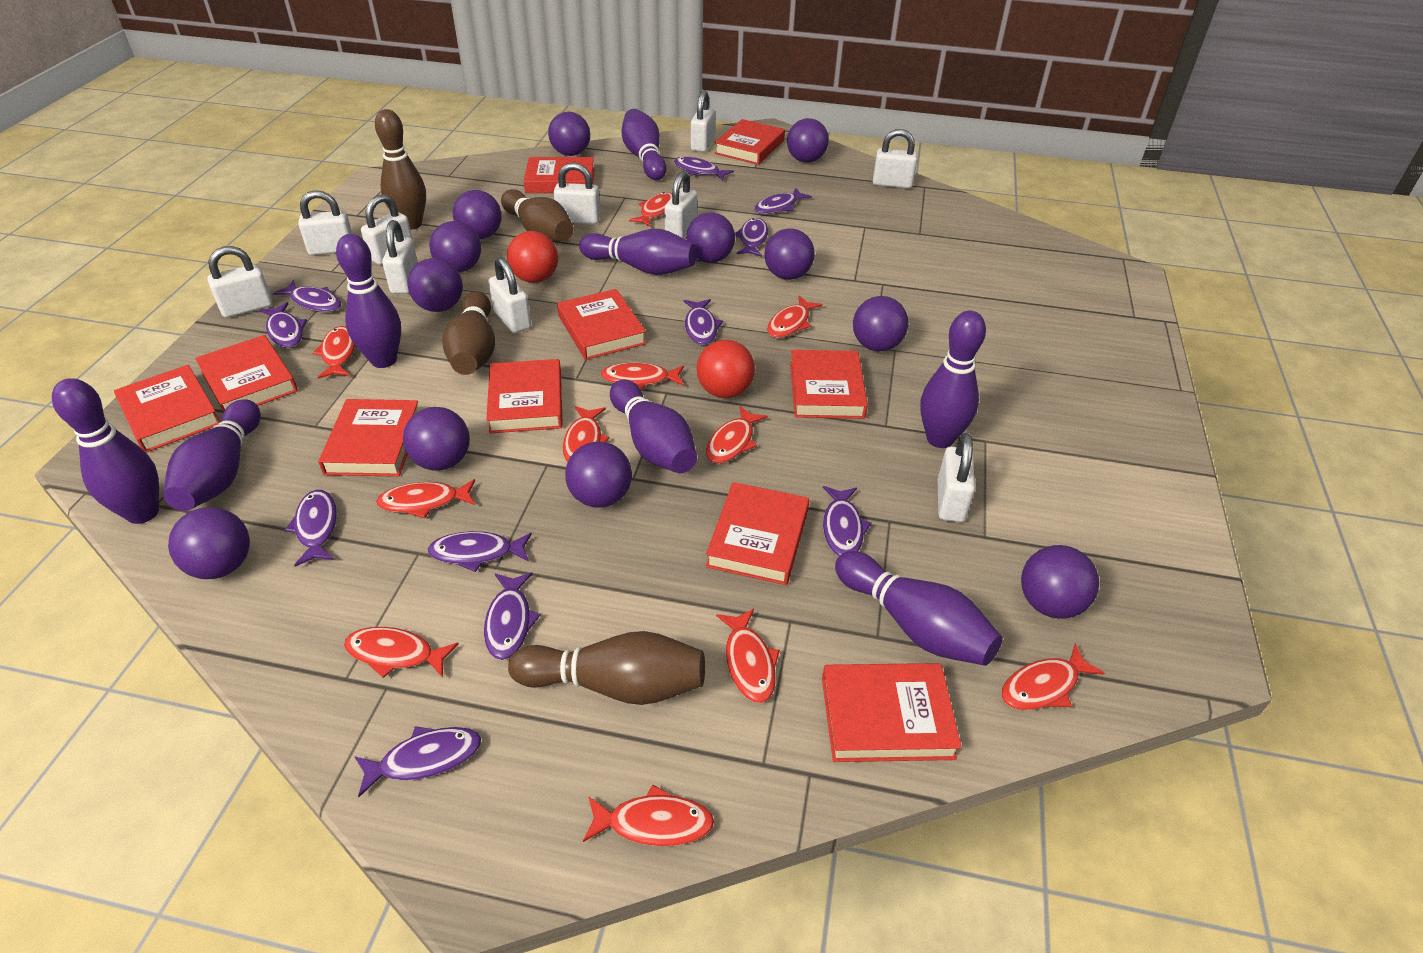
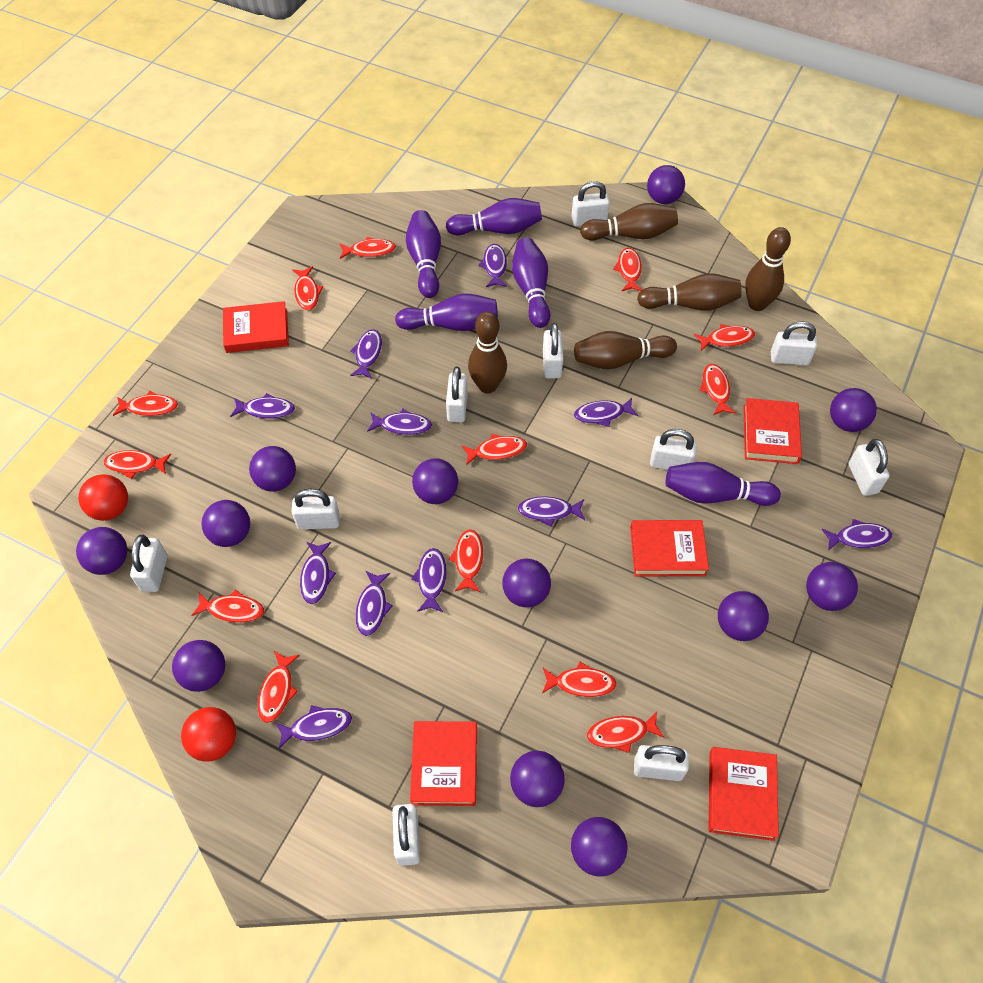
brown bowling pin: 4 -> 5
purple bowling pin: 8 -> 5
red book: 10 -> 5
red fish: 11 -> 13

